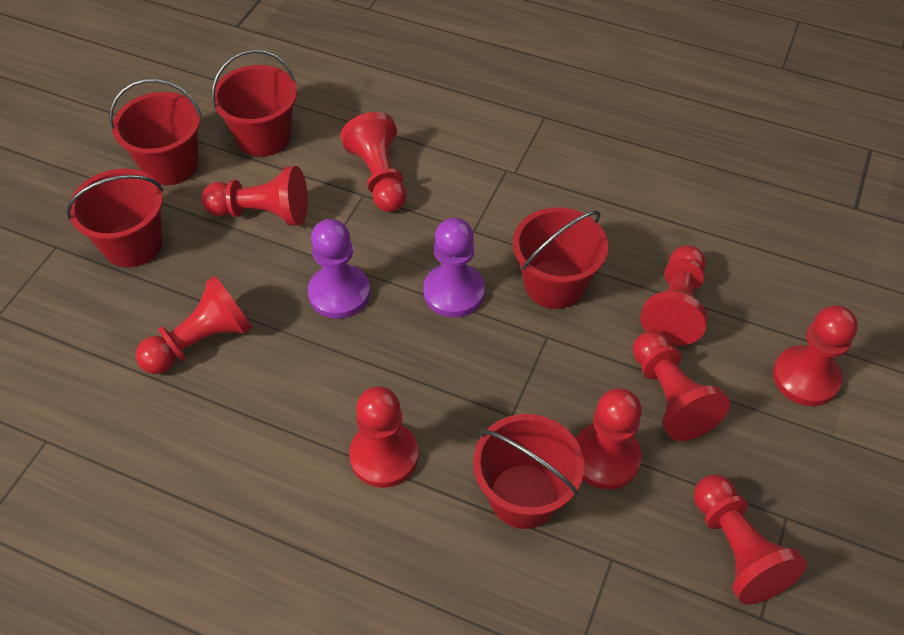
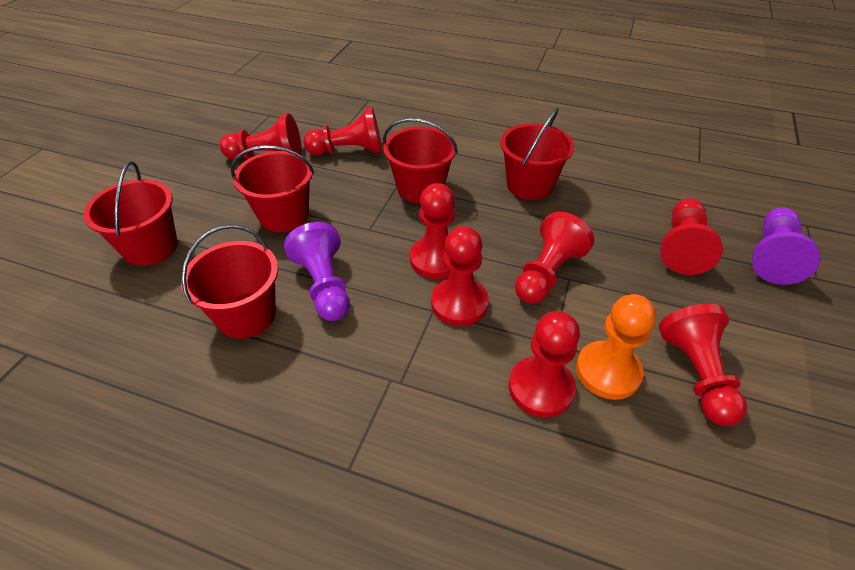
orange pawn: 0 -> 1
red pawn: 9 -> 8

